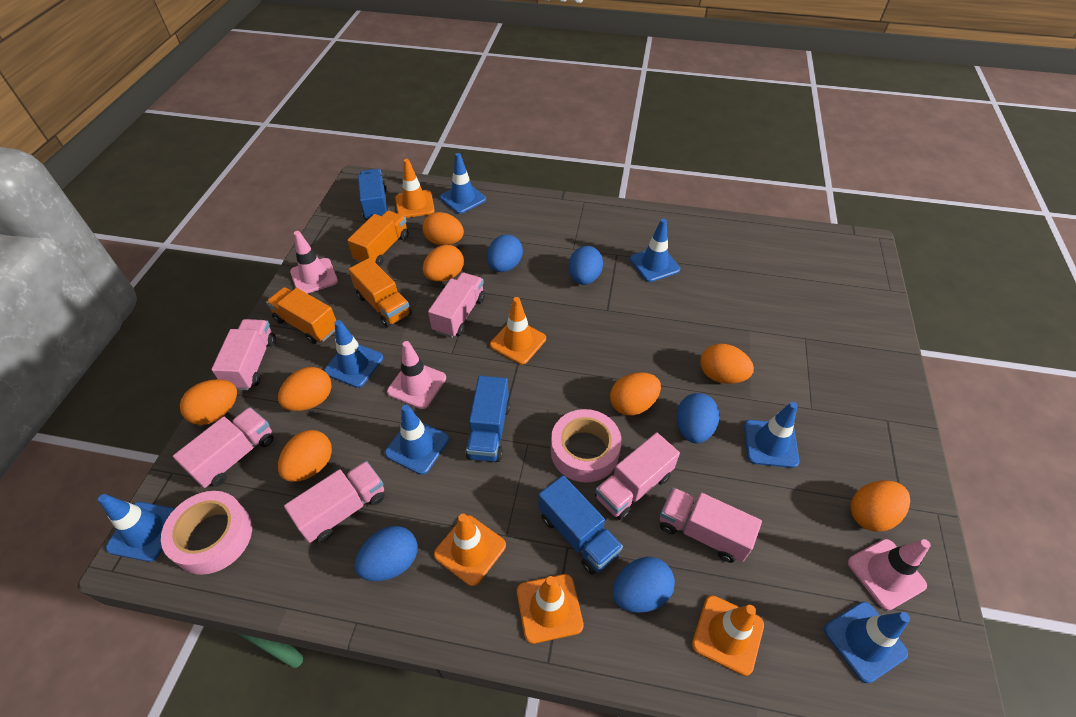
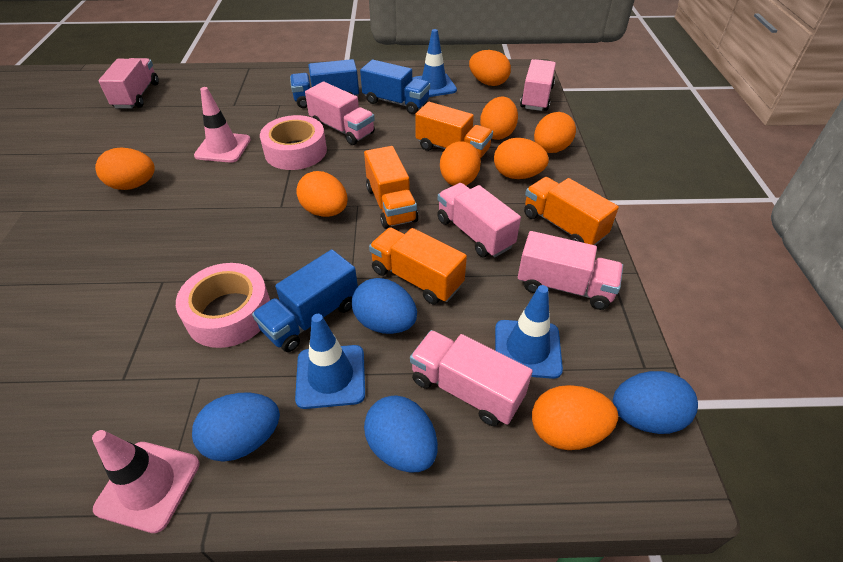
blue egg: 5 -> 4
blue traffic cone: 7 -> 3
orange traffic cone: 5 -> 0
orange truck: 3 -> 4
pink traffic cone: 3 -> 2

